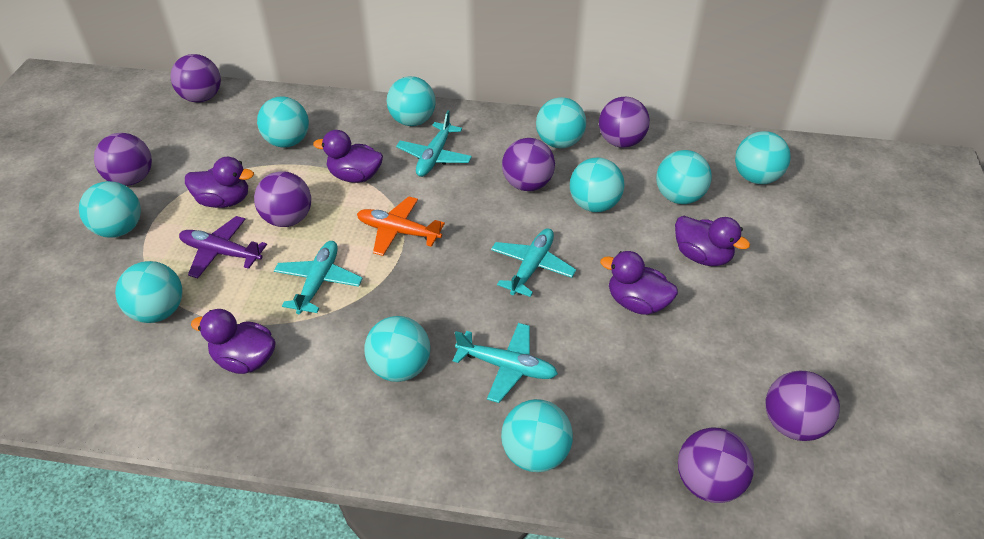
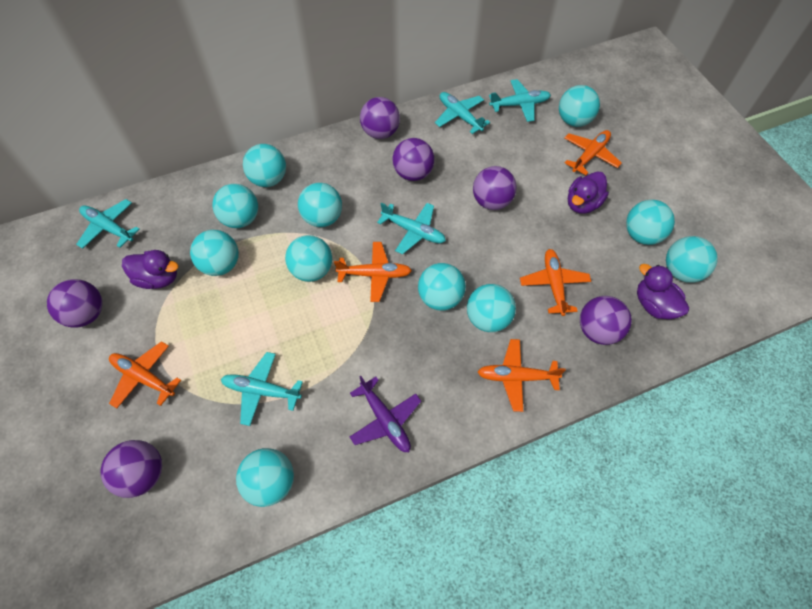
orange plane: 1 -> 5
purple ball: 7 -> 6
purple duck: 5 -> 3
turquoise ball: 10 -> 11
turquoise plane: 4 -> 5

